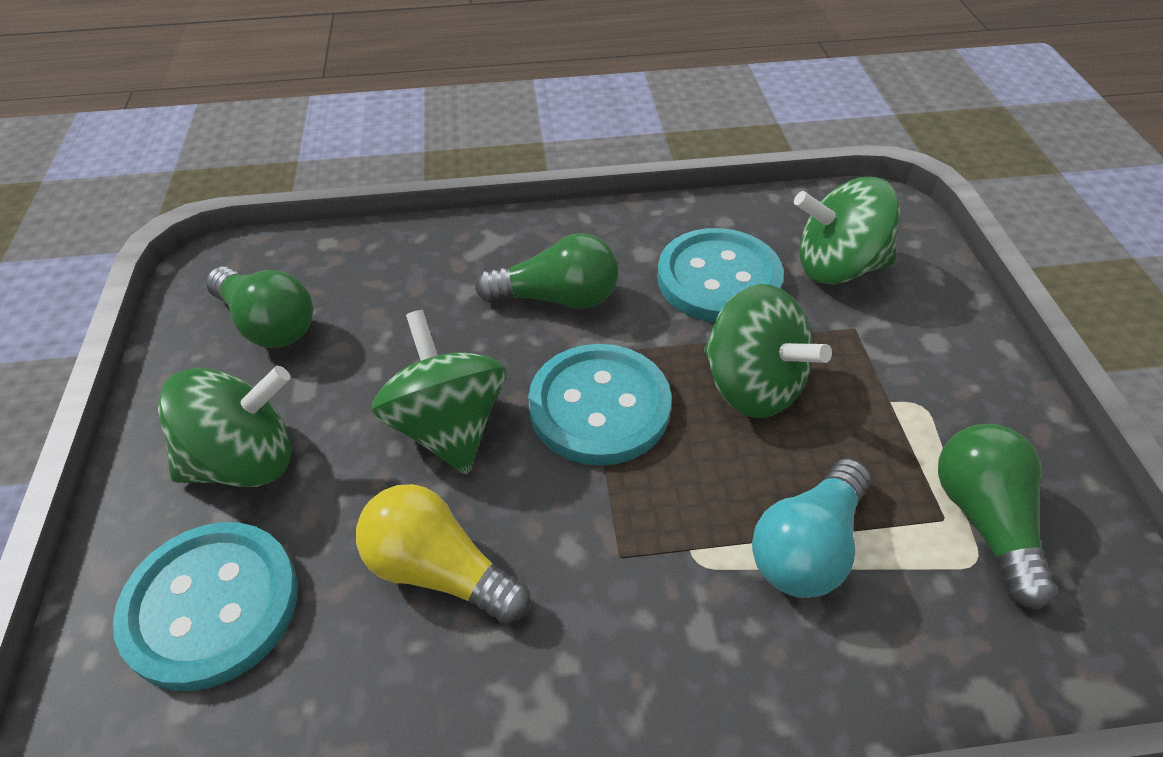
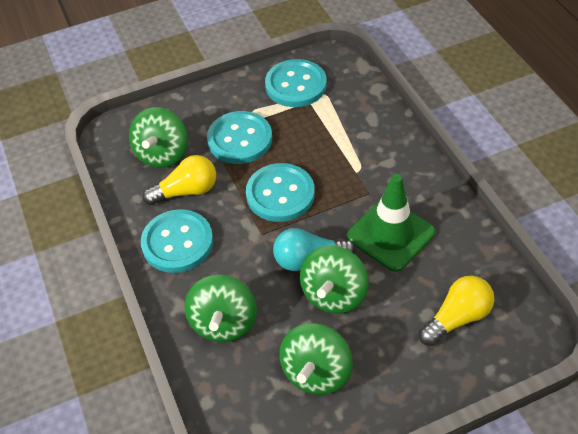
green light bulb: 3 -> 0
green traffic cone: 0 -> 1
turquoise button: 3 -> 4
yellow light bulb: 1 -> 2

